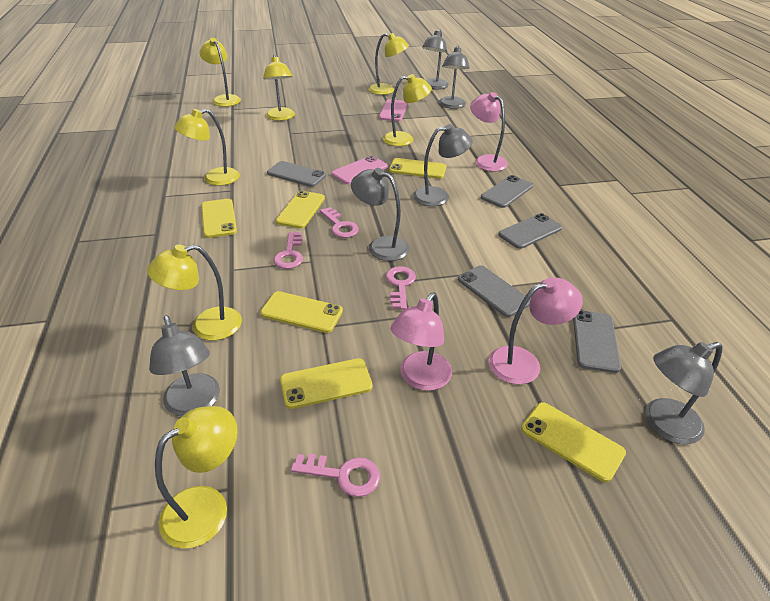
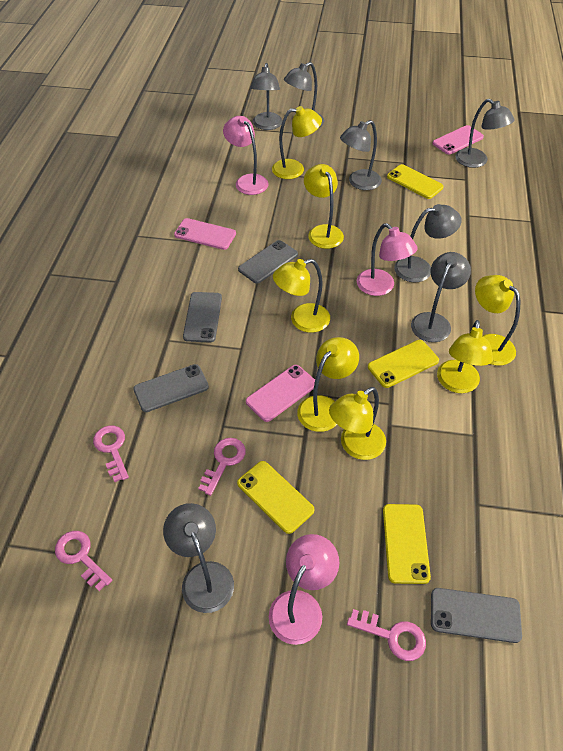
grey lamp: 6 -> 7
grey phone: 5 -> 4
pink phone: 2 -> 3
yellow phone: 6 -> 4

